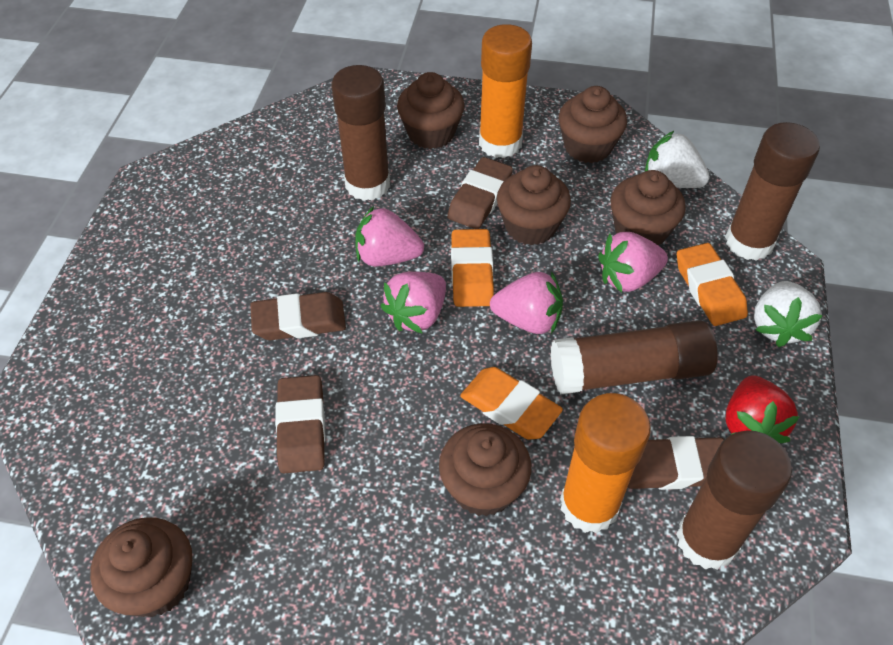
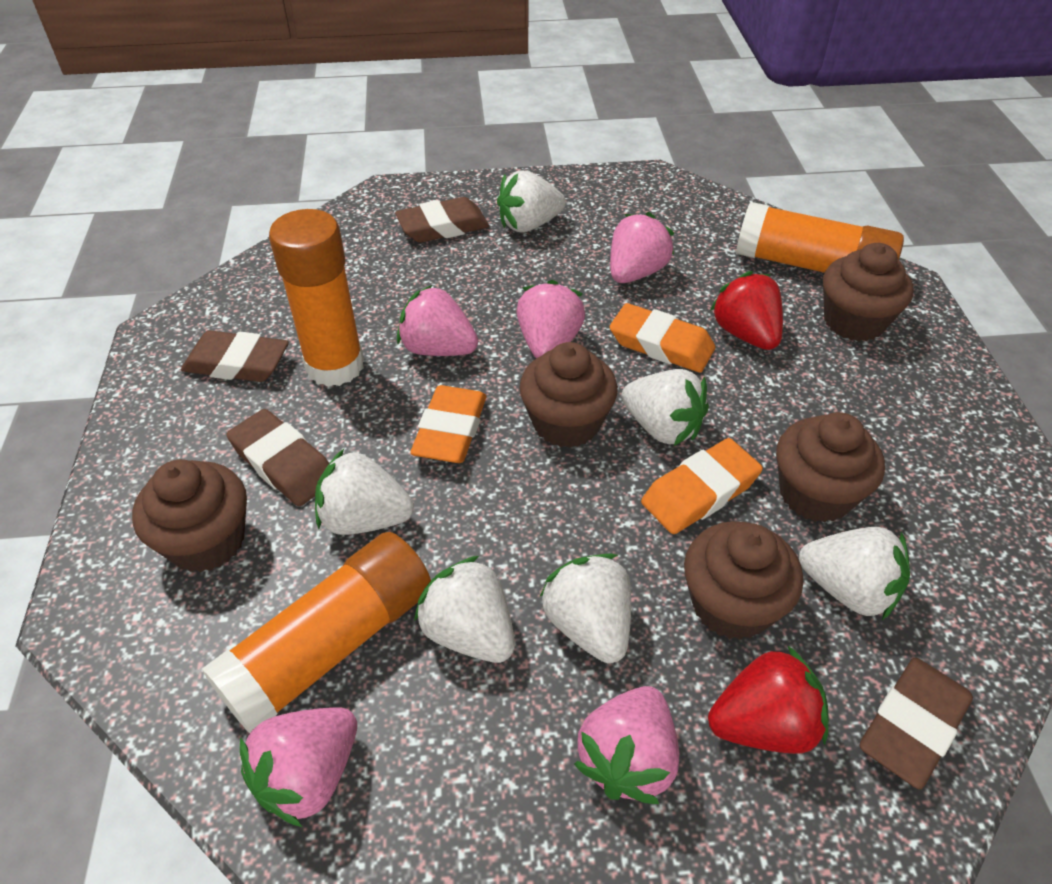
brown cupcake: 6 -> 5
brown glue stick: 4 -> 0
orange glue stick: 2 -> 3
pink strawberry: 4 -> 5
red strawberry: 1 -> 2
white strawberry: 2 -> 6

